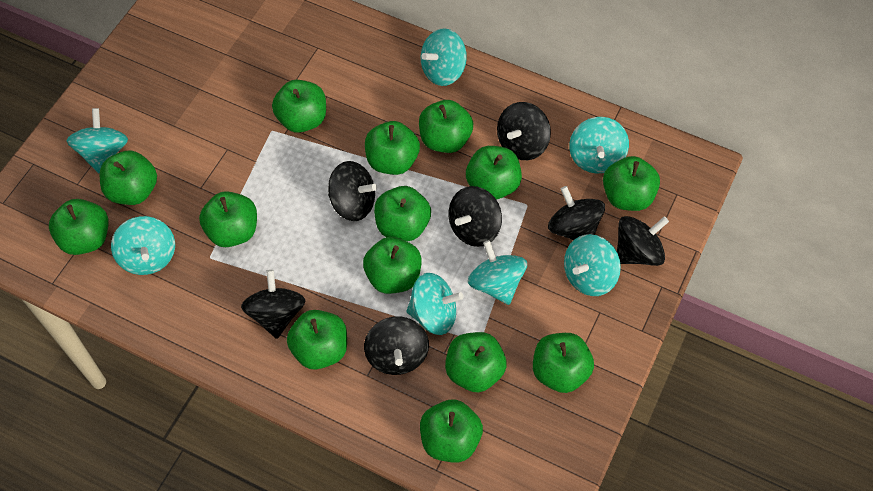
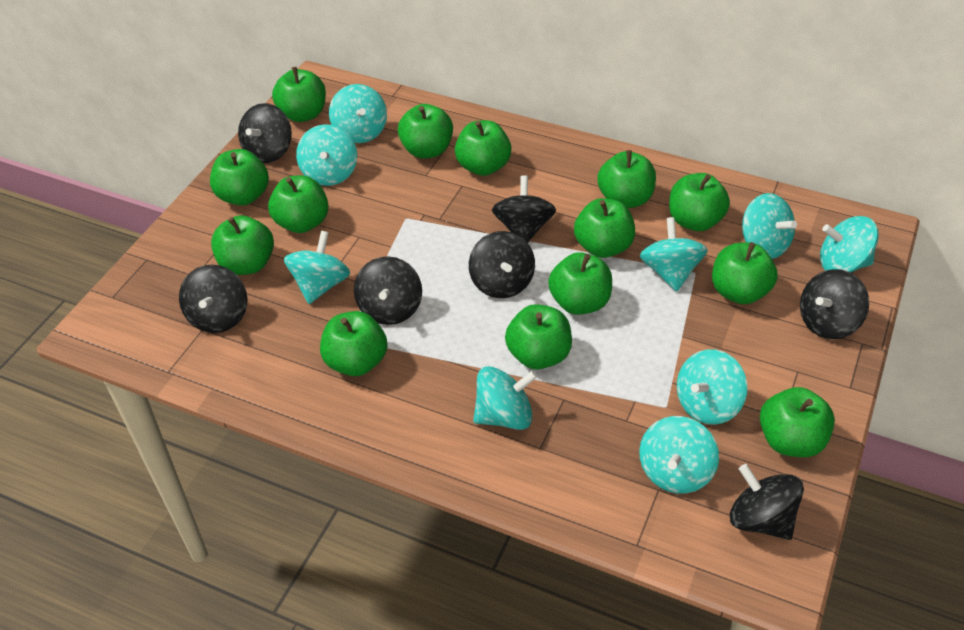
turquoise spinning top: 7 -> 9

